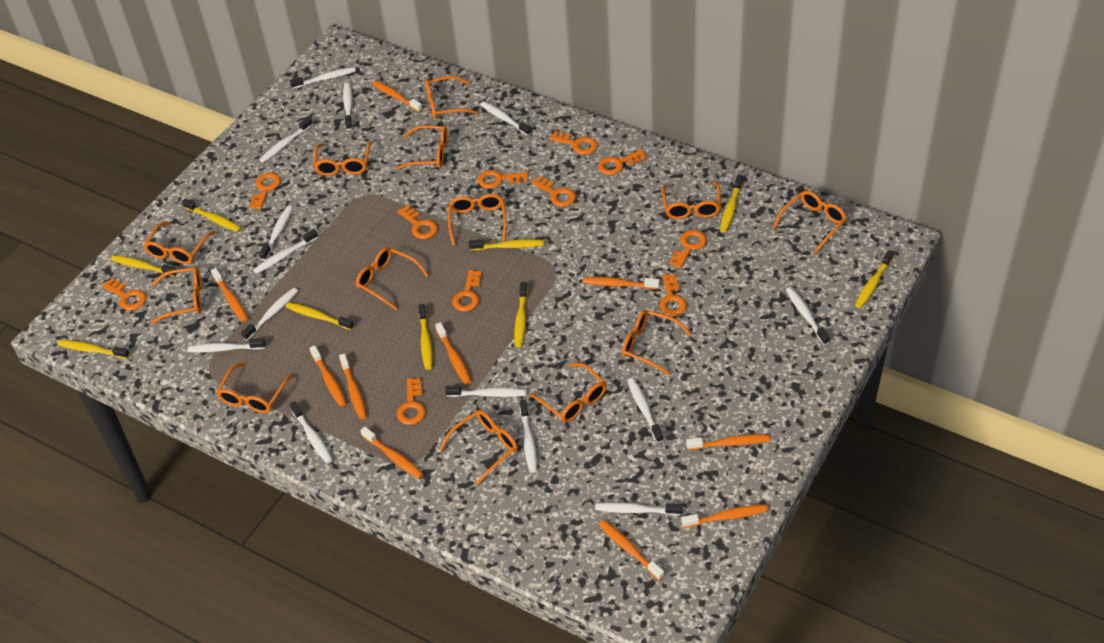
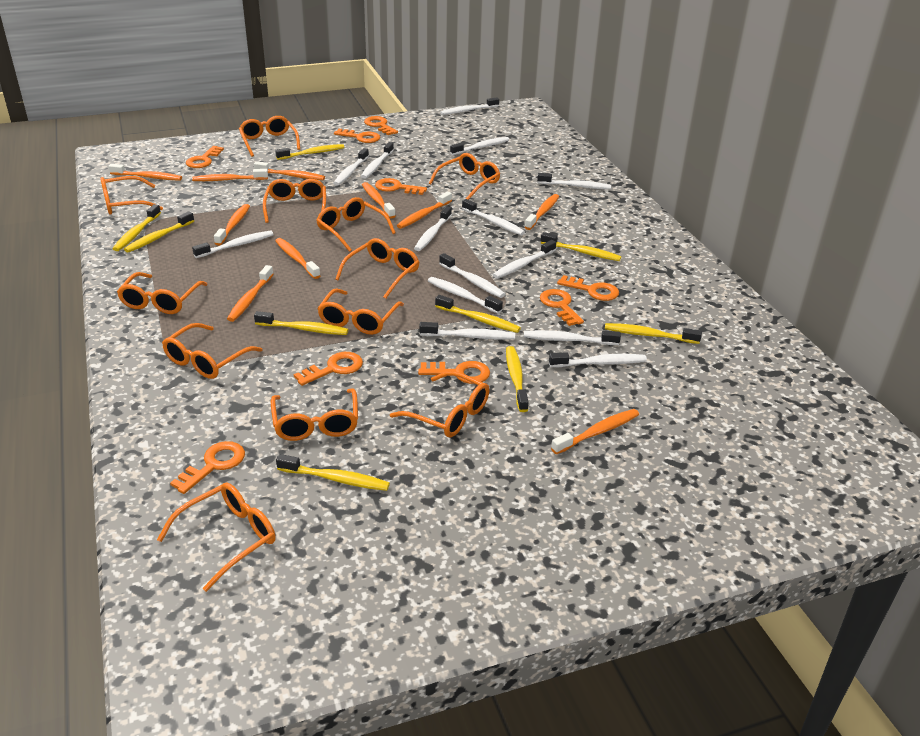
orange glasses: 13 -> 12
orange key: 11 -> 9

